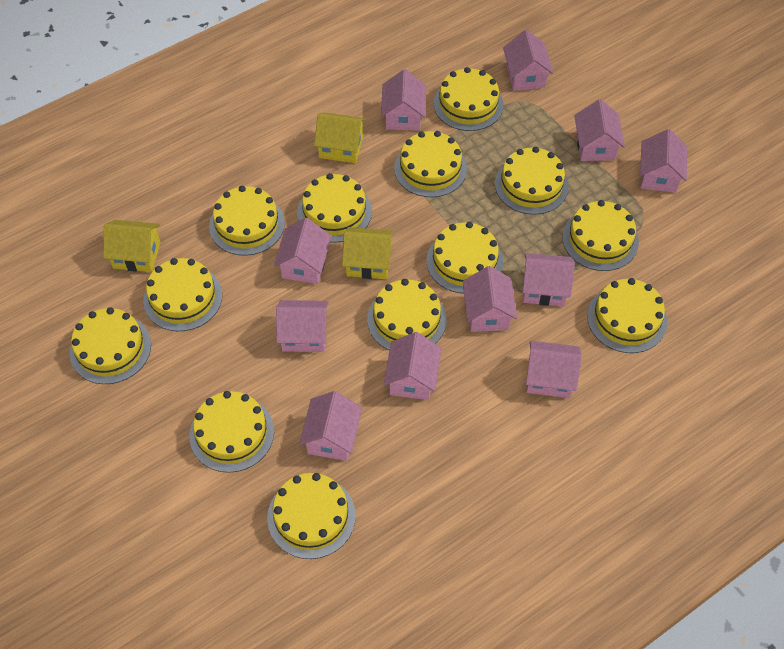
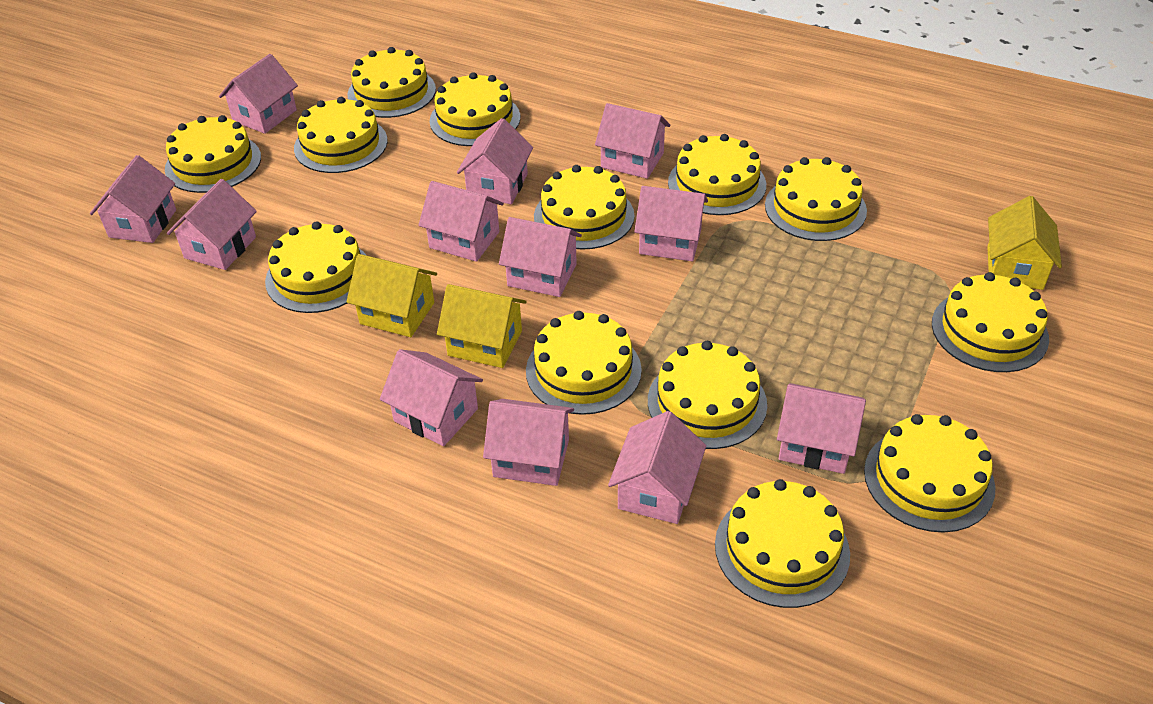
pink house: 11 -> 12

